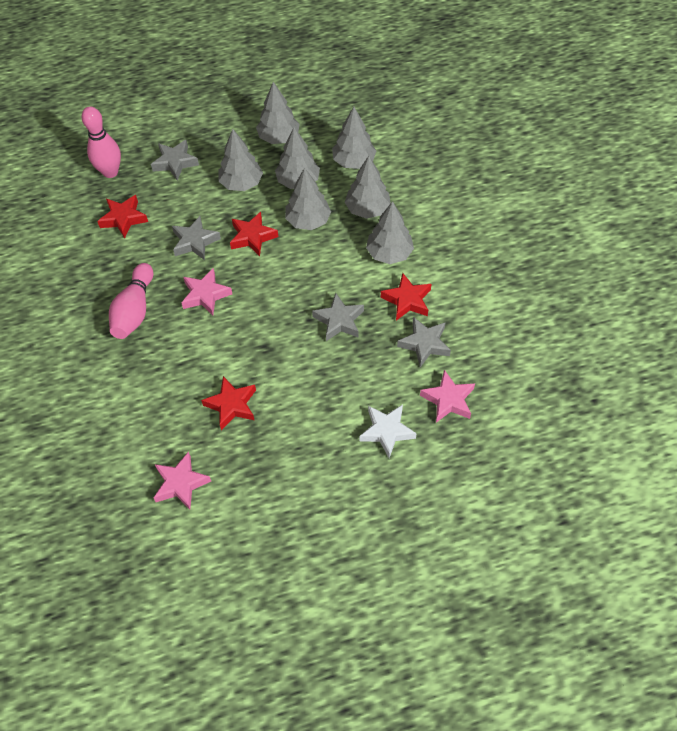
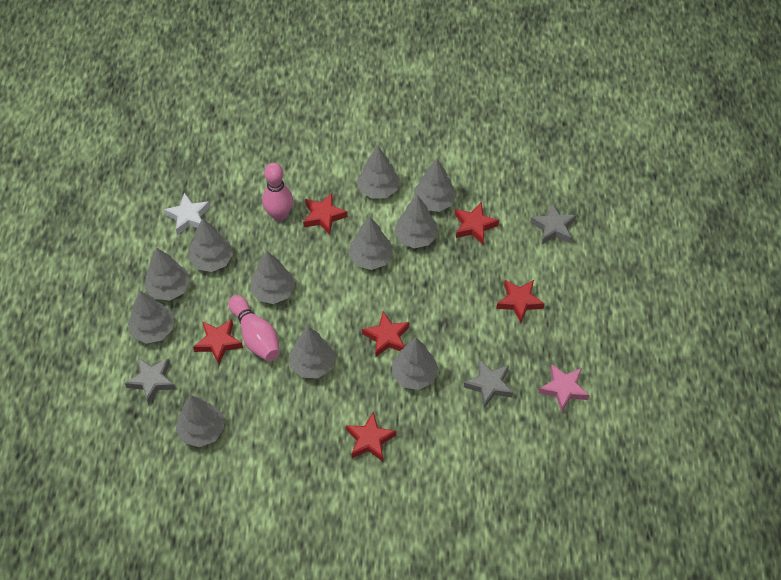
grey star: 4 -> 3
grey tree: 7 -> 11
pink star: 3 -> 1
red star: 4 -> 6

